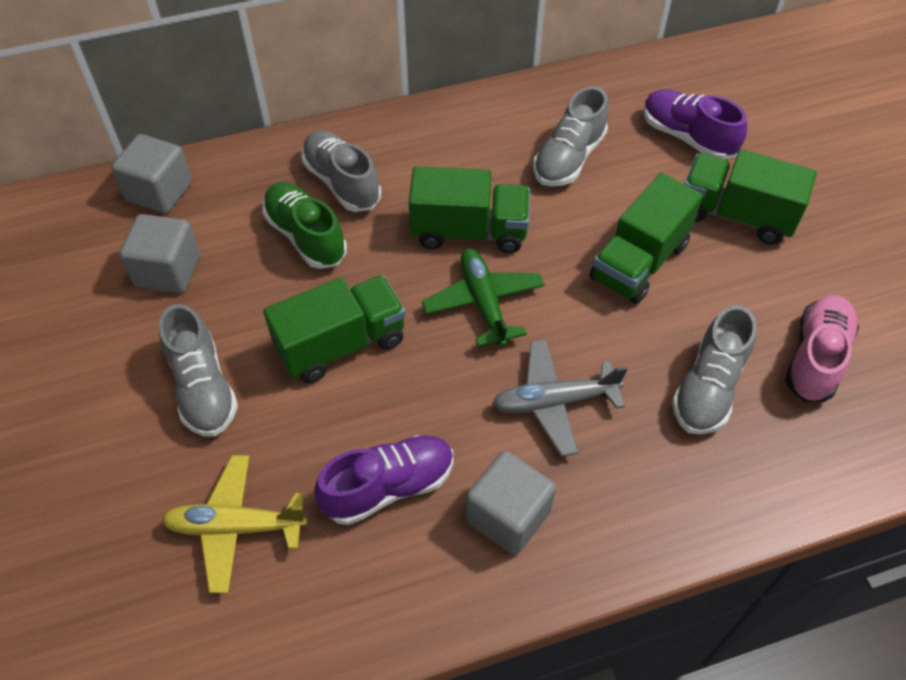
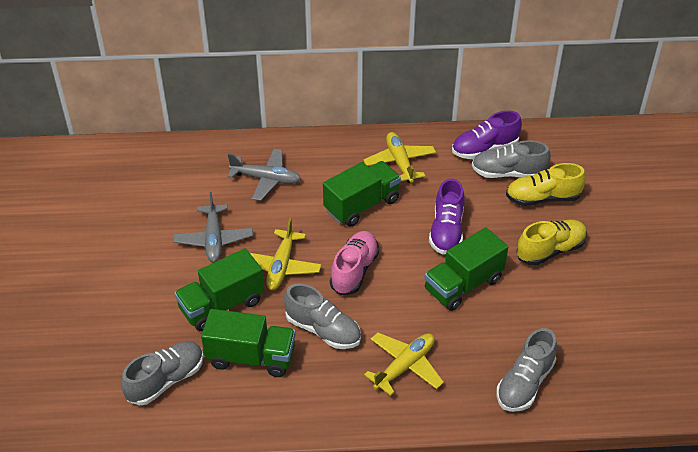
green plane: 1 -> 0
green shoe: 1 -> 0
grey cube: 3 -> 0
grey plane: 1 -> 2
yellow plane: 1 -> 3
yellow shoe: 0 -> 2

